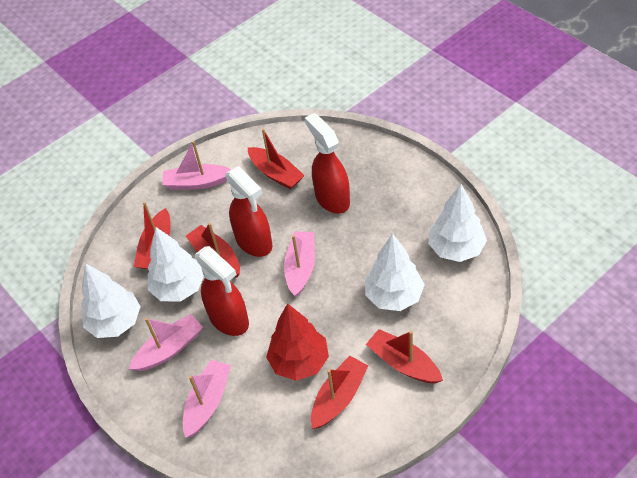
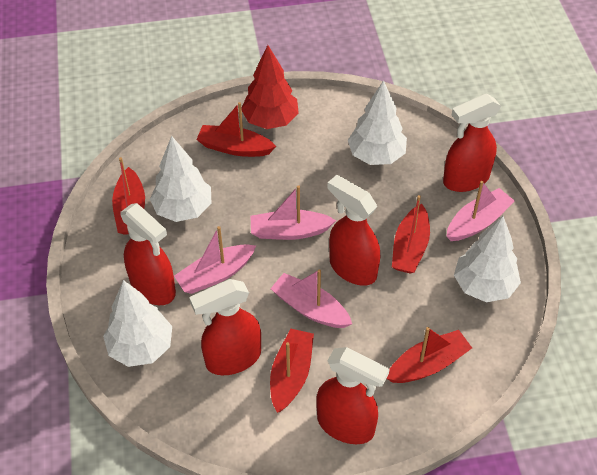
red spray bottle: 3 -> 5

